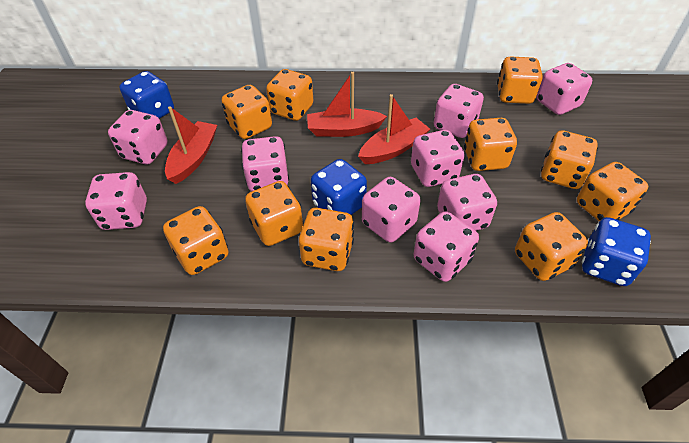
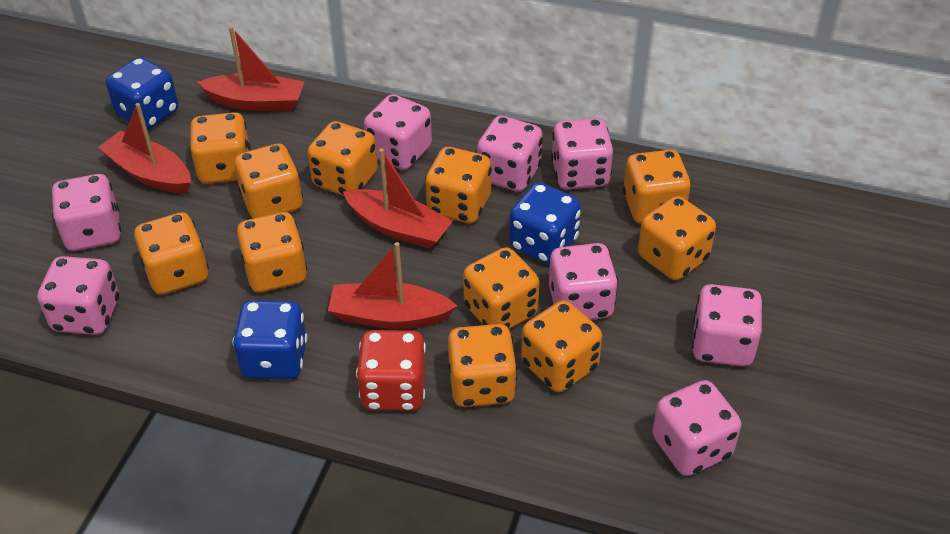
orange dice: 10 -> 11
pink dice: 9 -> 8
red boat: 3 -> 4
red dice: 0 -> 1

